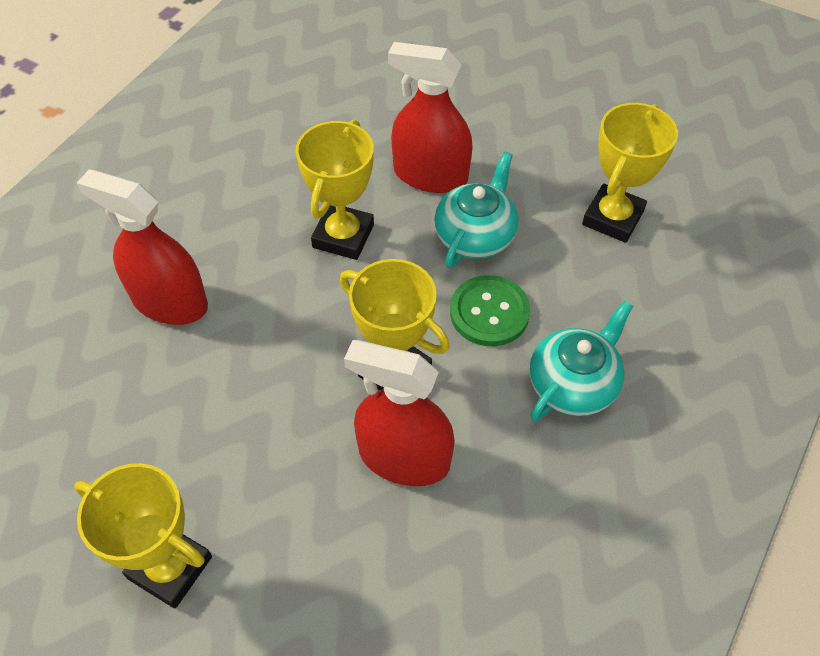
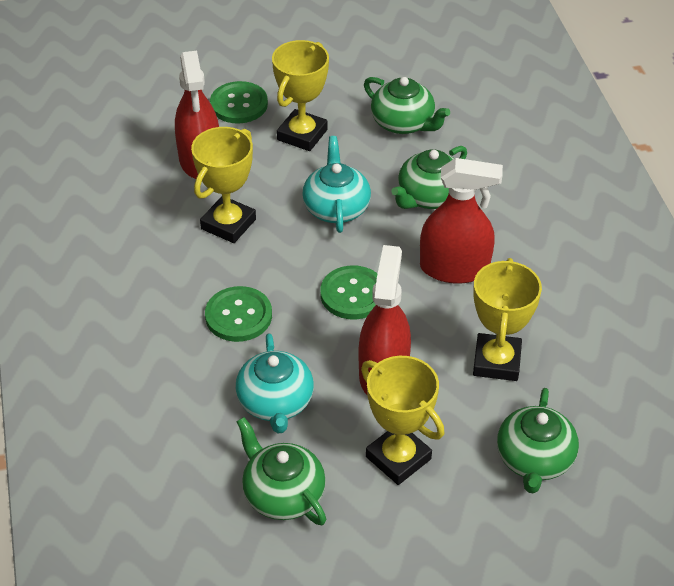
green button: 1 -> 3
green teapot: 0 -> 4

